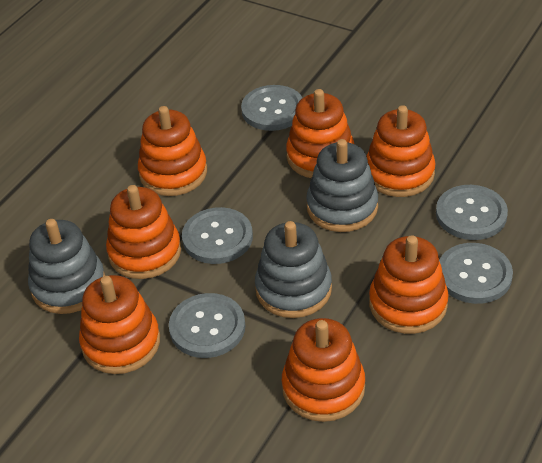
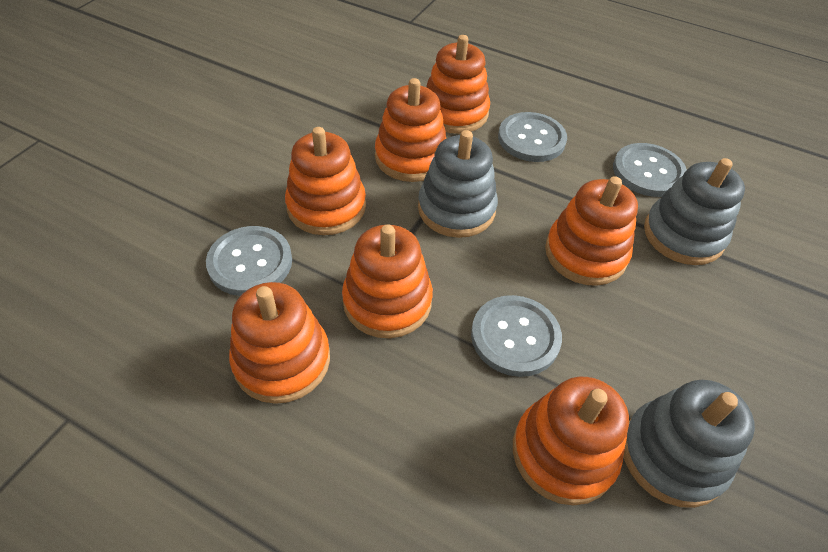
grey button: 5 -> 4

